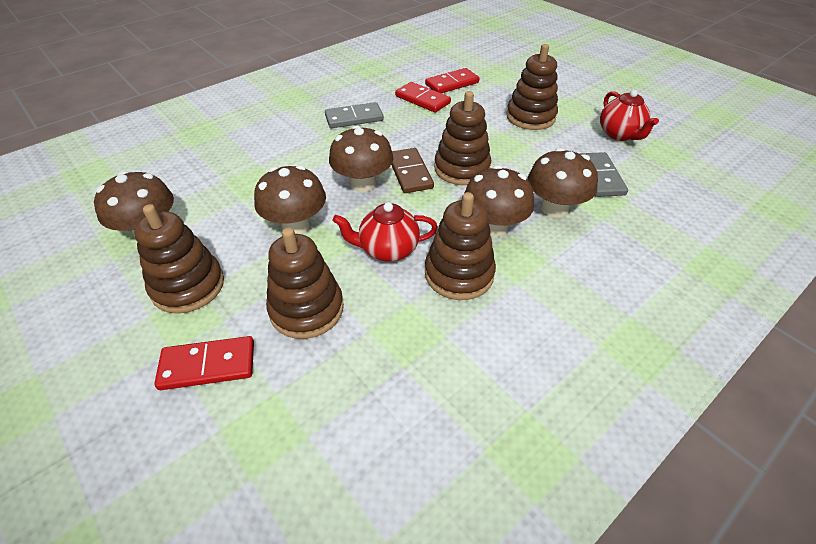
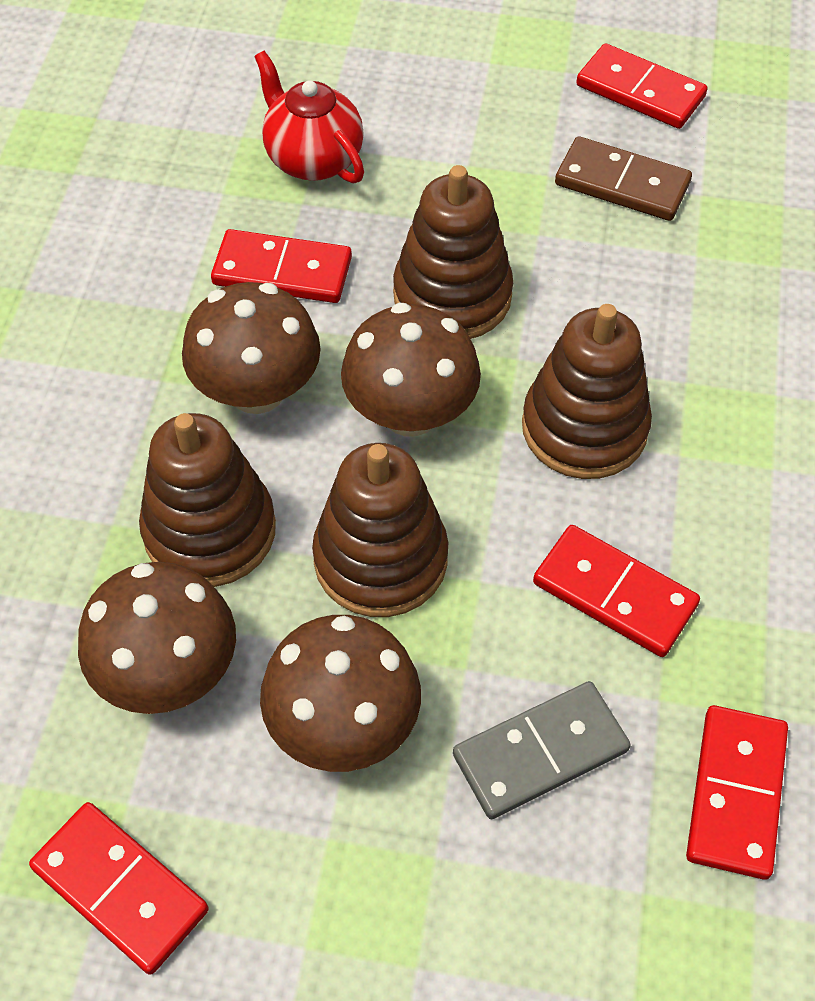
brown mushroom: 5 -> 4
brown stacking toy: 5 -> 4
grey domino: 2 -> 1
red domino: 3 -> 5
red teapot: 2 -> 1

